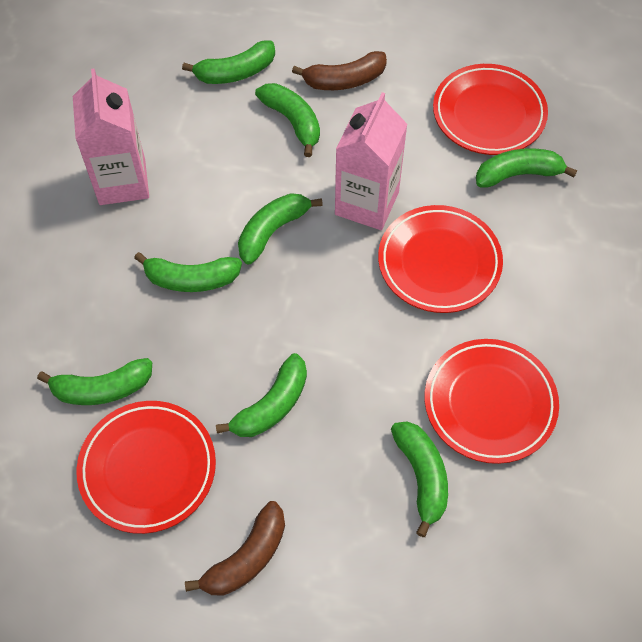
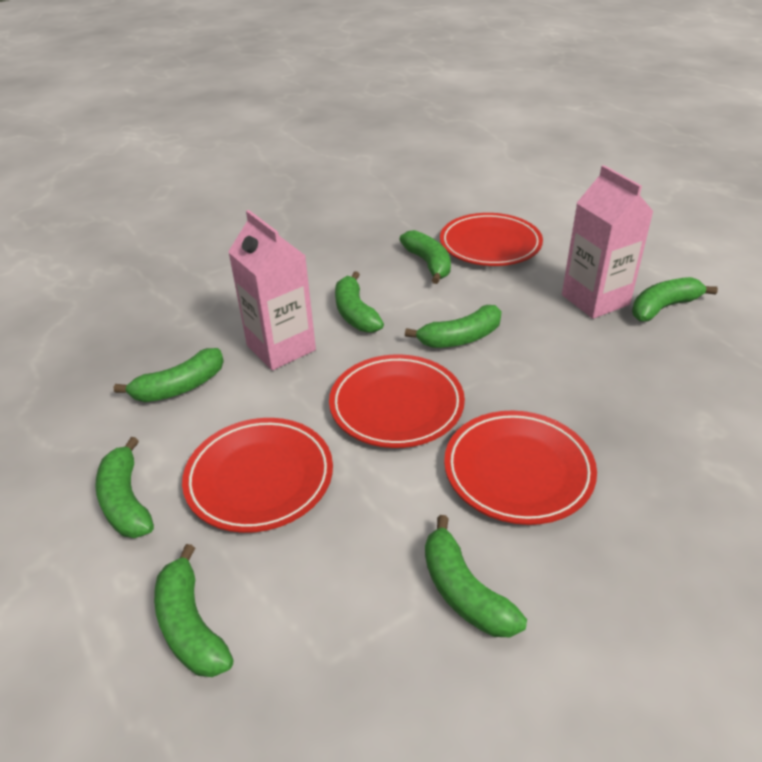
brown banana: 2 -> 0

